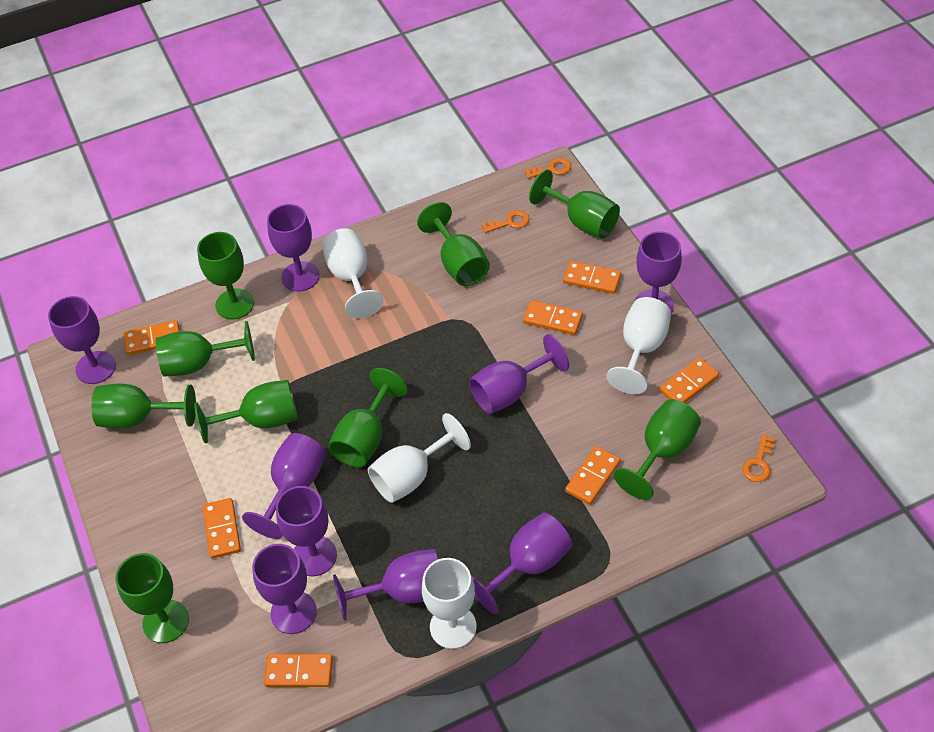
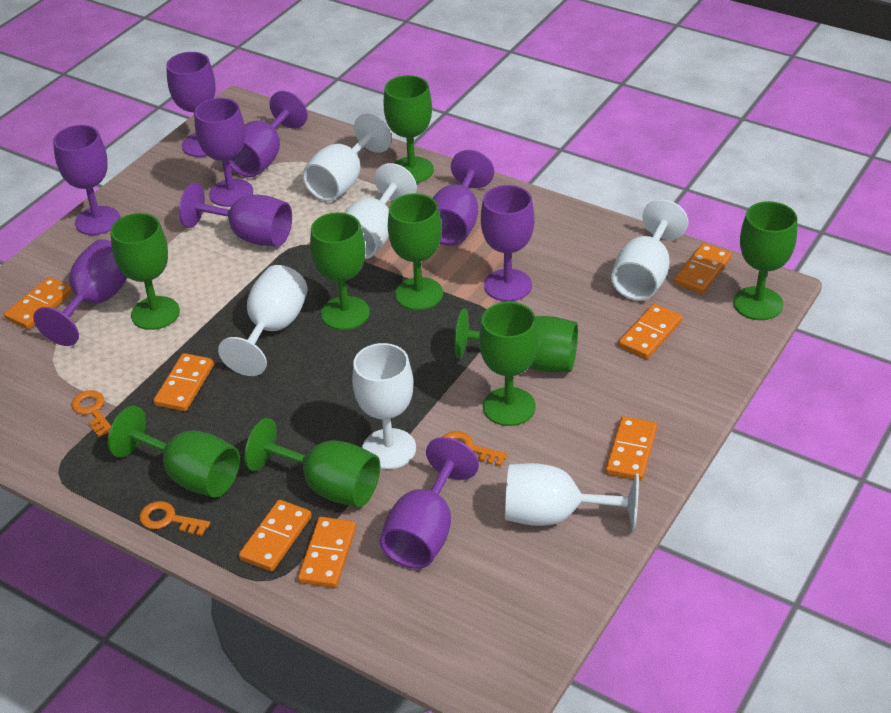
white goblet: 4 -> 6

